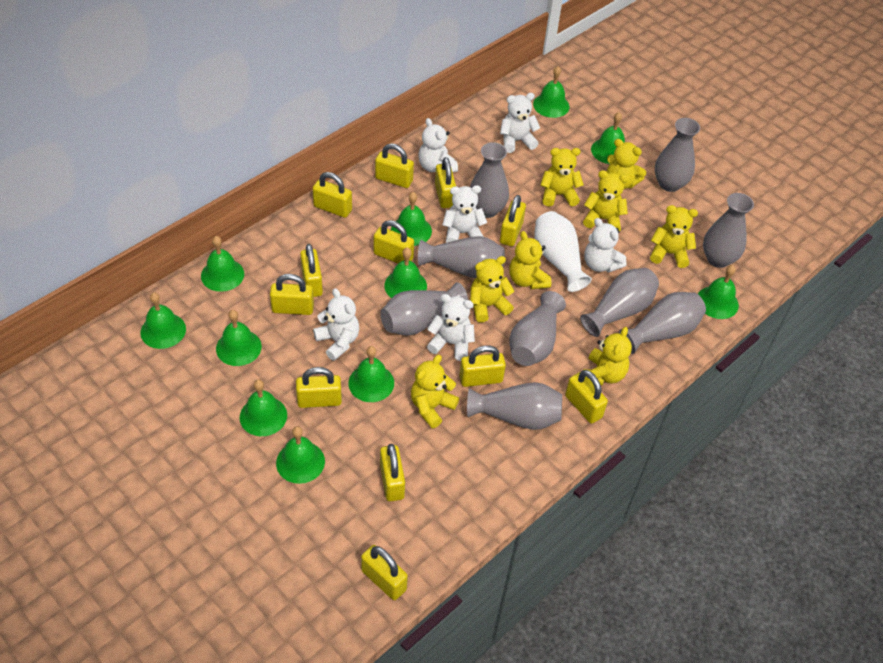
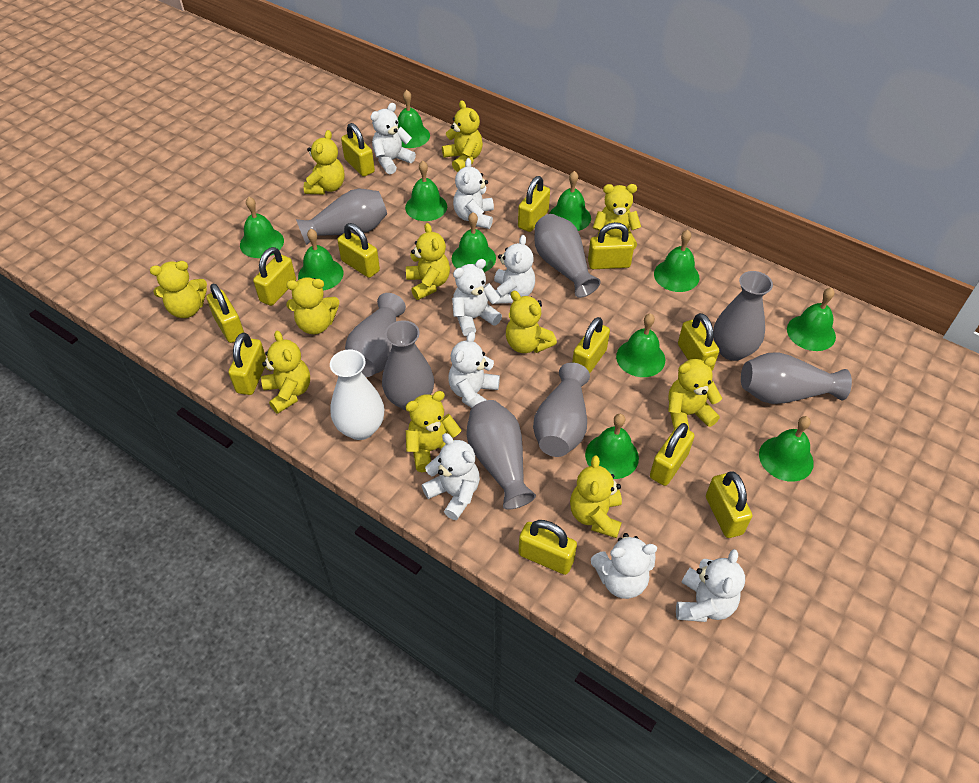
grey vase: 9 -> 8
white teddy bear: 6 -> 8
yellow teddy bear: 8 -> 11

